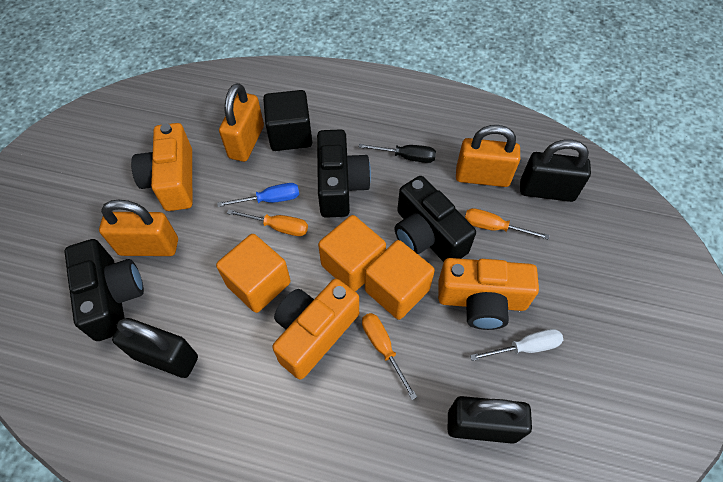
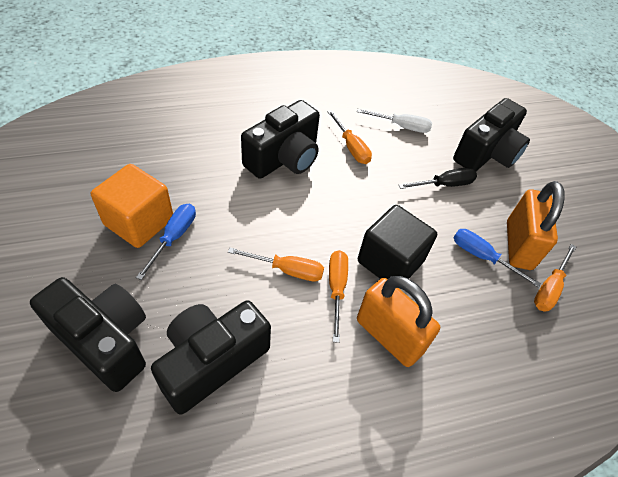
black camera: 3 -> 4
black padlock: 3 -> 0
blue screwdriver: 1 -> 2
orange camera: 3 -> 0
orange cube: 3 -> 1
orange padlock: 3 -> 2
orange screwdriver: 3 -> 4

